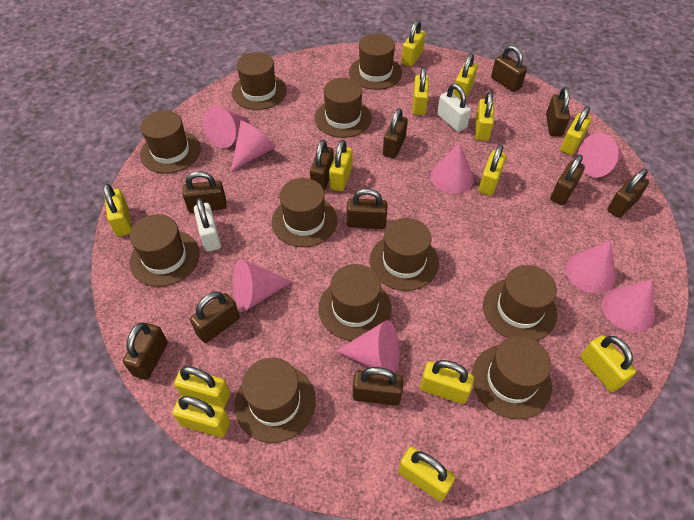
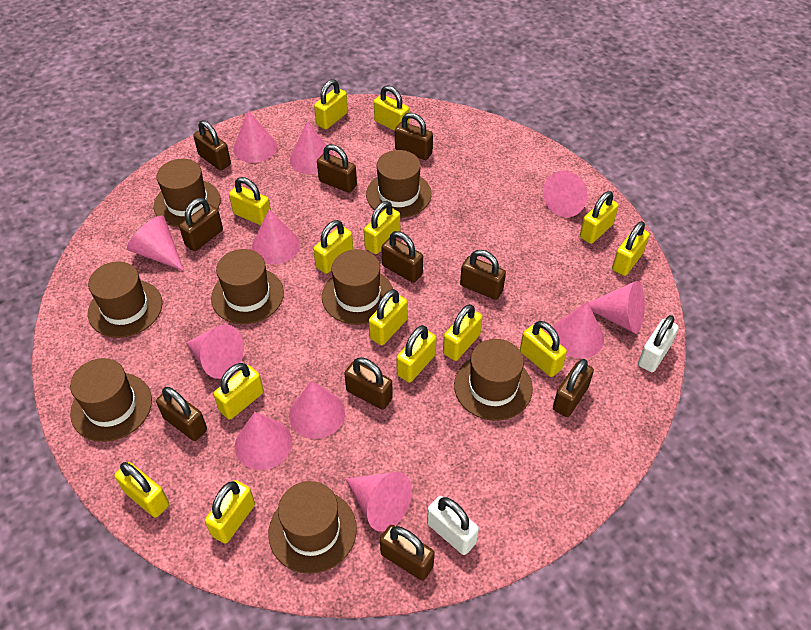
brown hat: 11 -> 8
brown padlock: 11 -> 10
pink cone: 8 -> 11
yellow padlock: 13 -> 14

